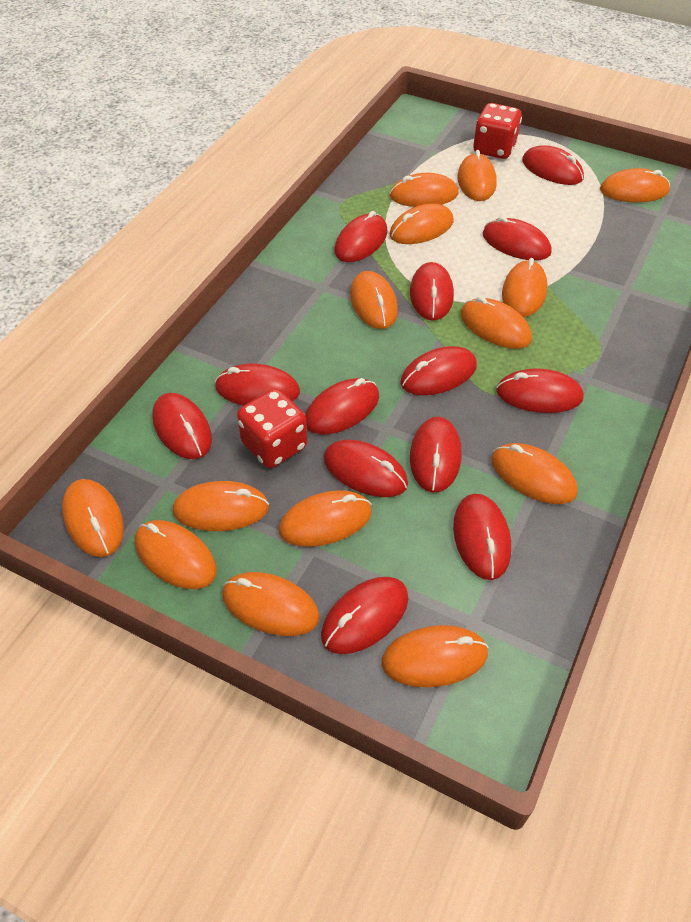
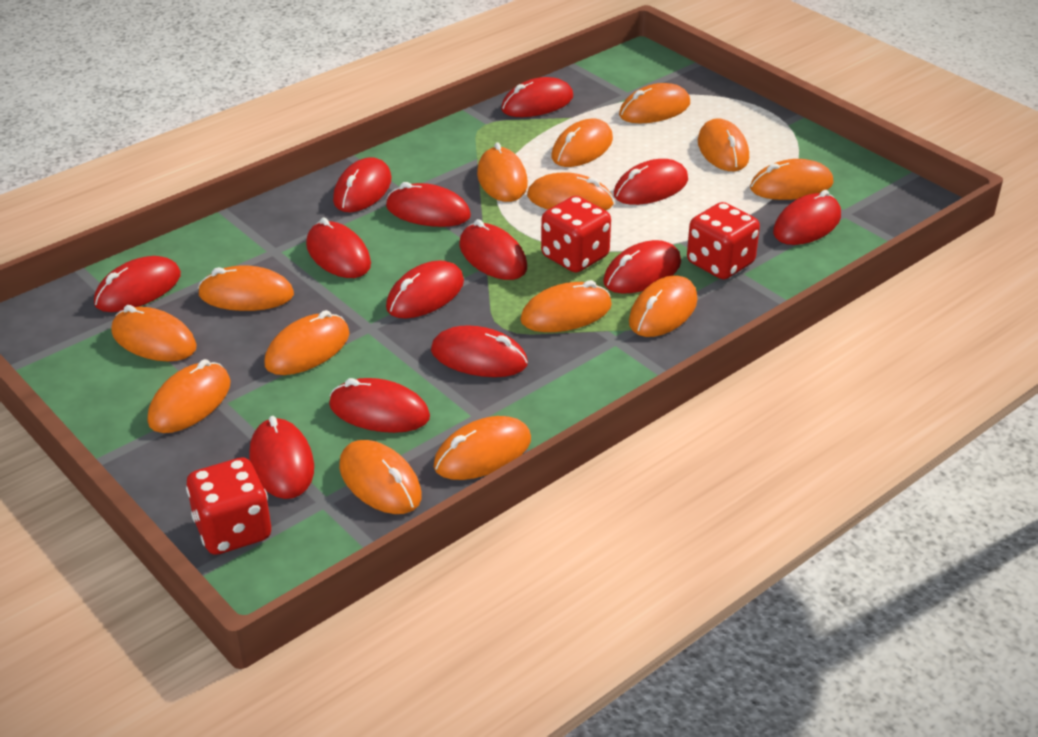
red dice: 2 -> 3

